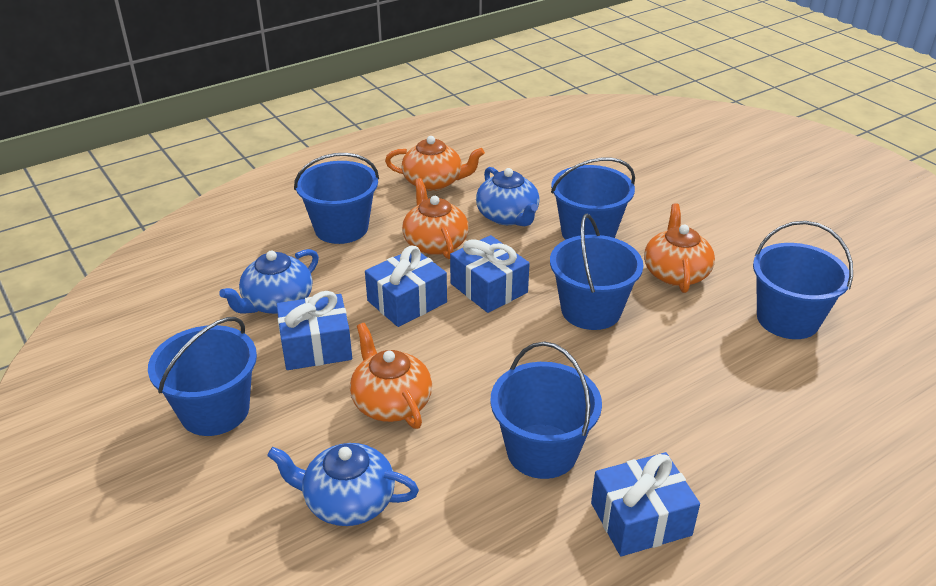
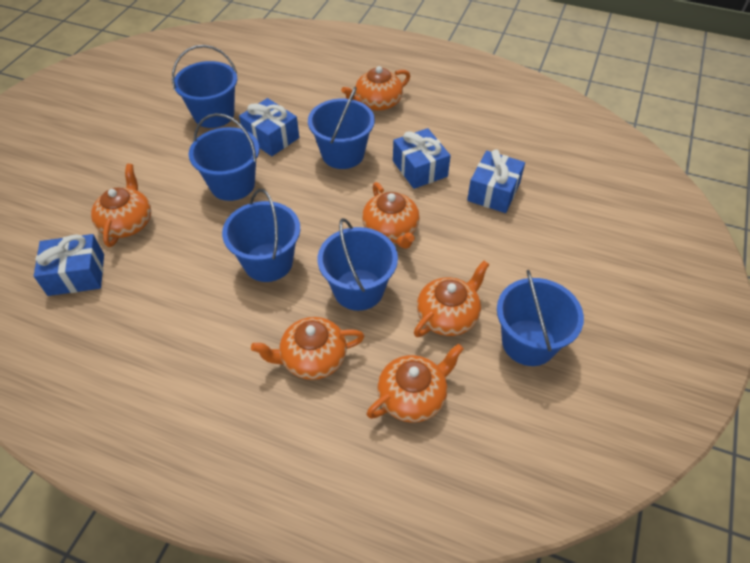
blue teapot: 3 -> 0
orange teapot: 4 -> 6

